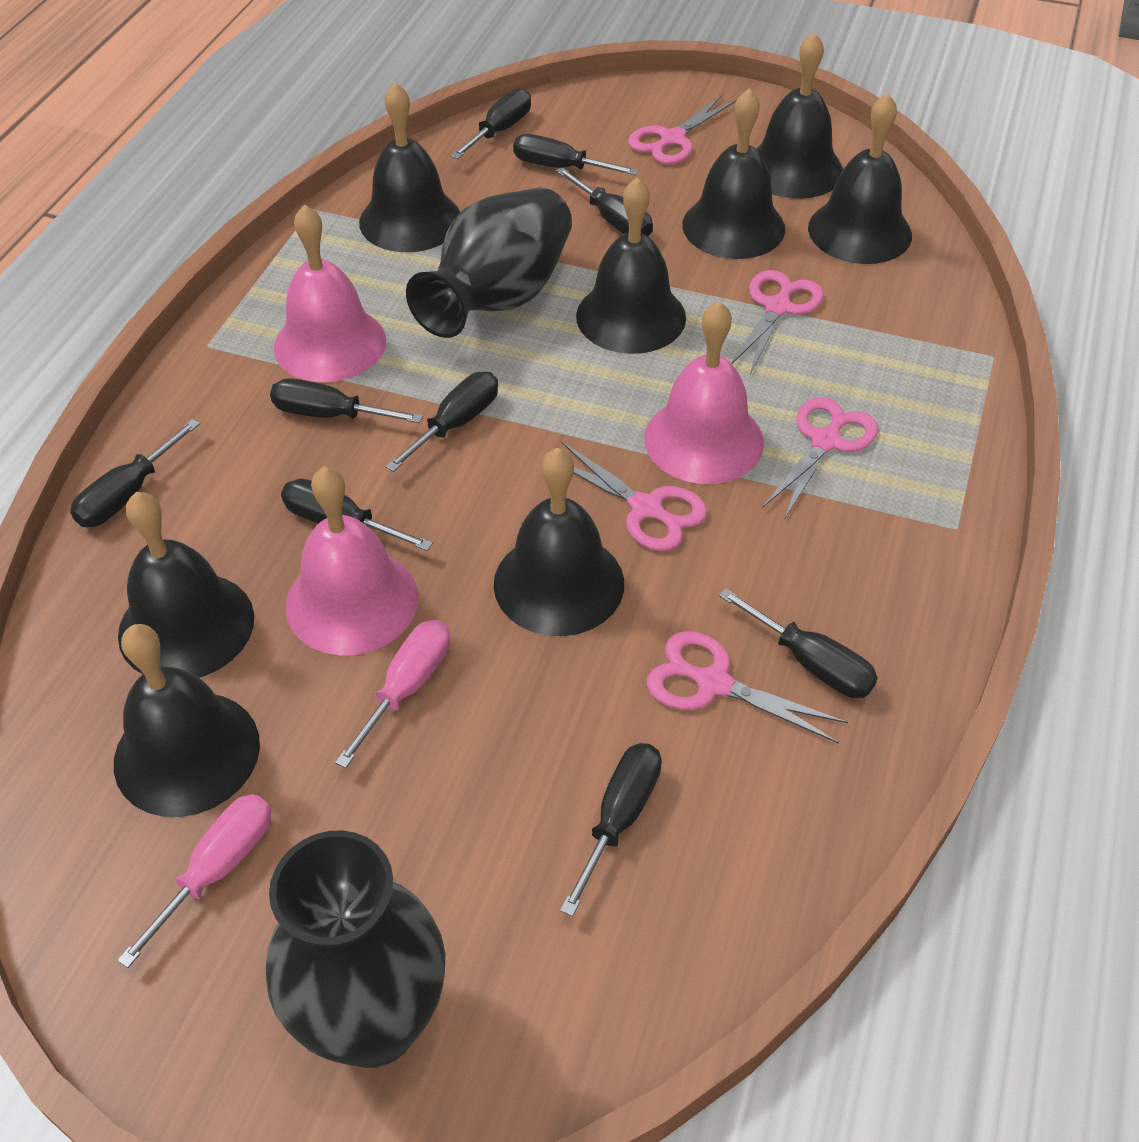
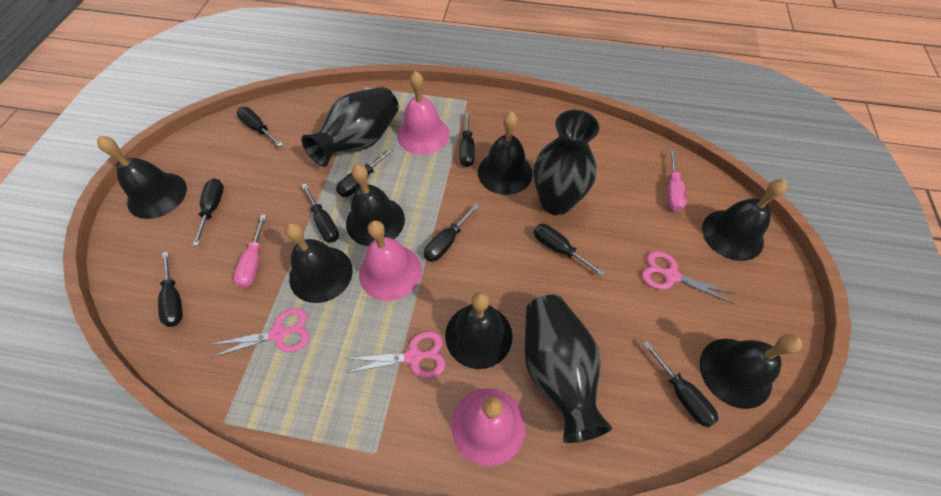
black bell: 8 -> 7
black vase: 2 -> 3
pink scissors: 5 -> 3

